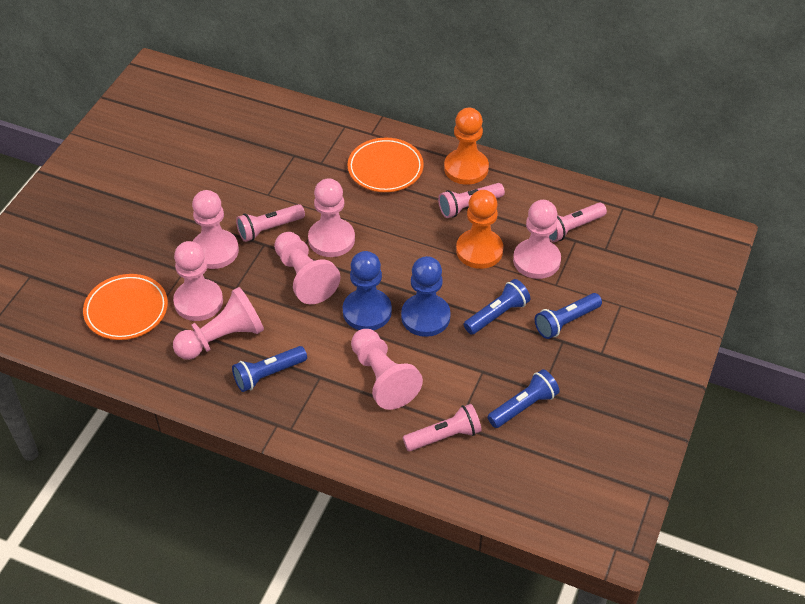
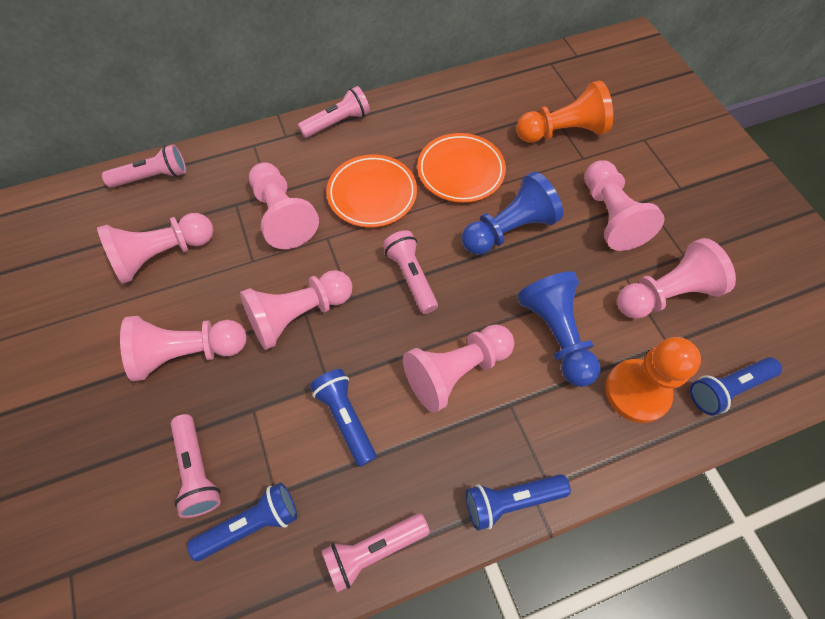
pink flashlight: 4 -> 5

